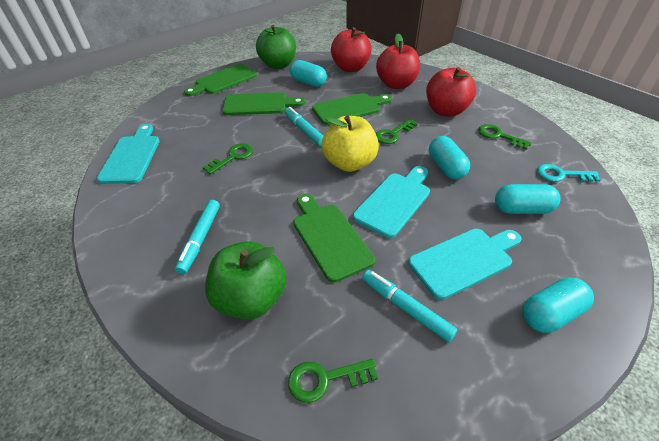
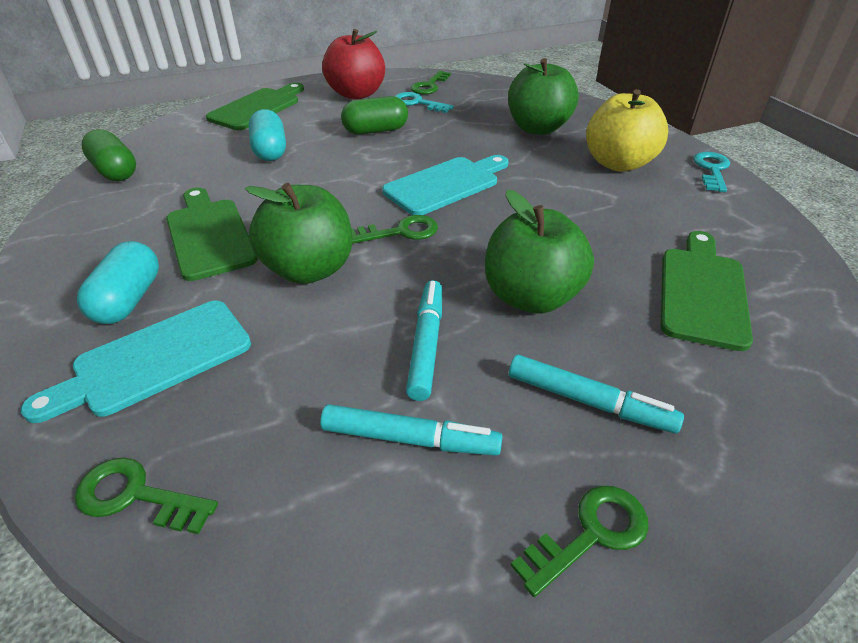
green apple: 2 -> 3
green capsule: 0 -> 2
green cutting board: 4 -> 3
red apple: 3 -> 1
turquoise capsule: 4 -> 2
turquoise cutting board: 3 -> 2
turquoise key: 1 -> 2

